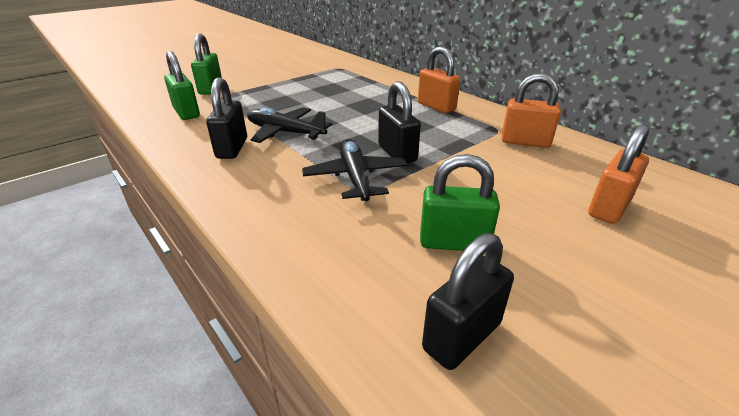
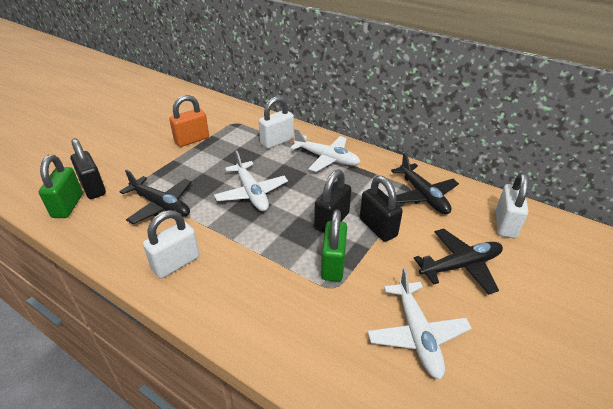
black plane: 2 -> 3
green padlock: 3 -> 2
orange padlock: 3 -> 1
white padlock: 0 -> 3
white plane: 0 -> 3

